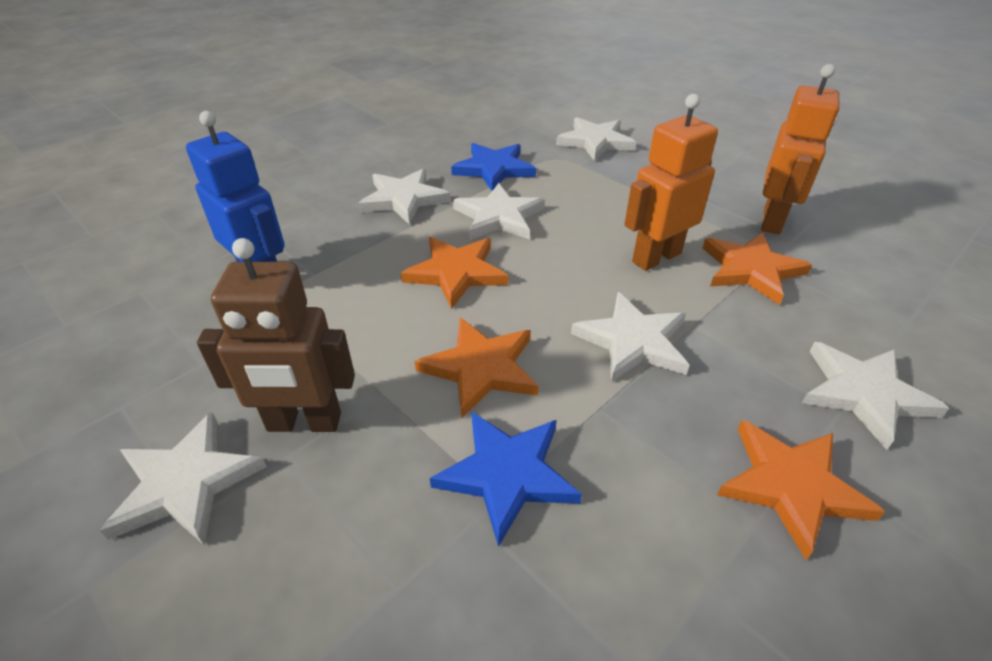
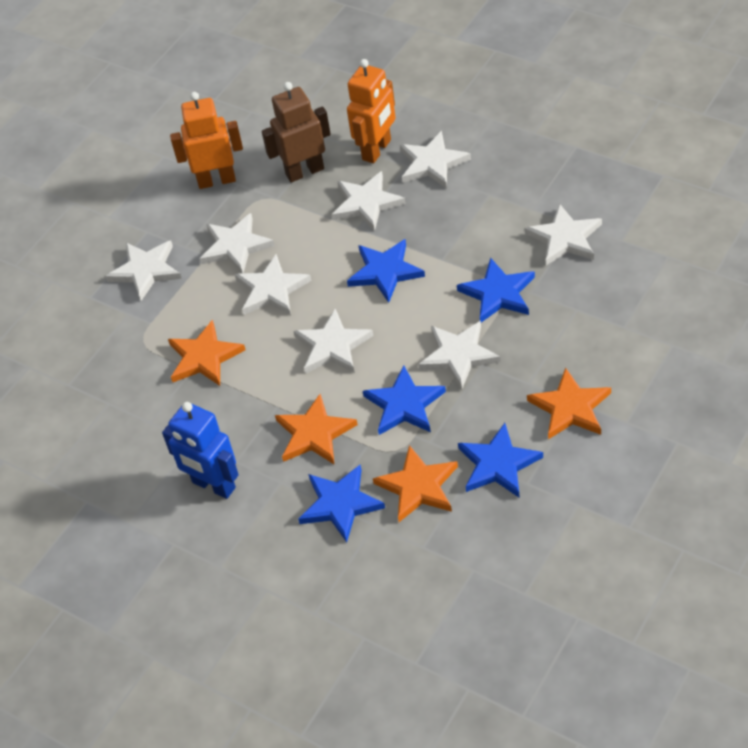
blue star: 2 -> 5
white star: 6 -> 8

